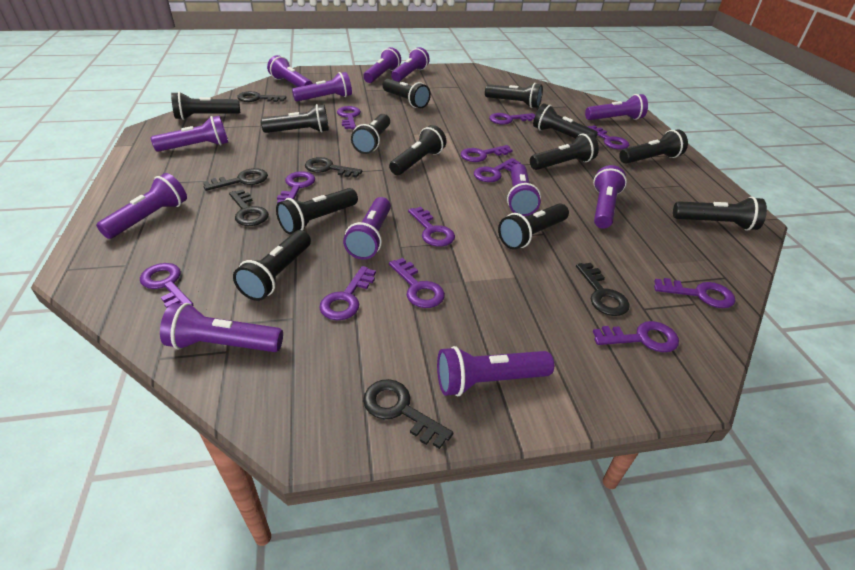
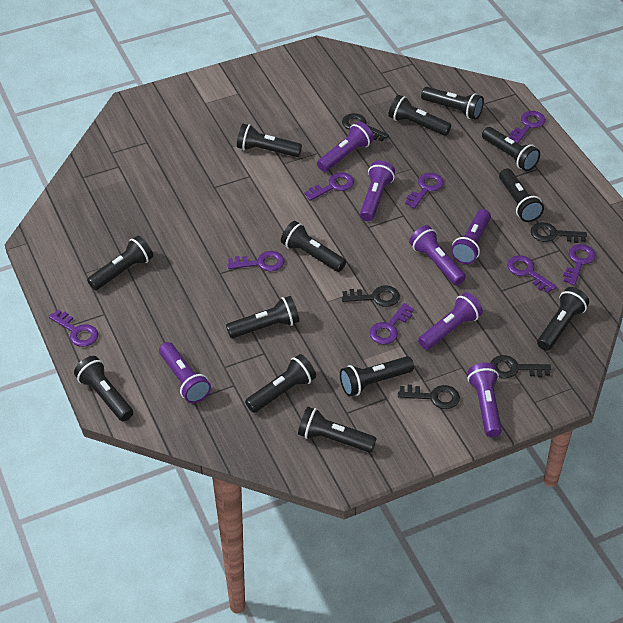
black key: 6 -> 5
purple flashlight: 12 -> 7
purple key: 12 -> 8

